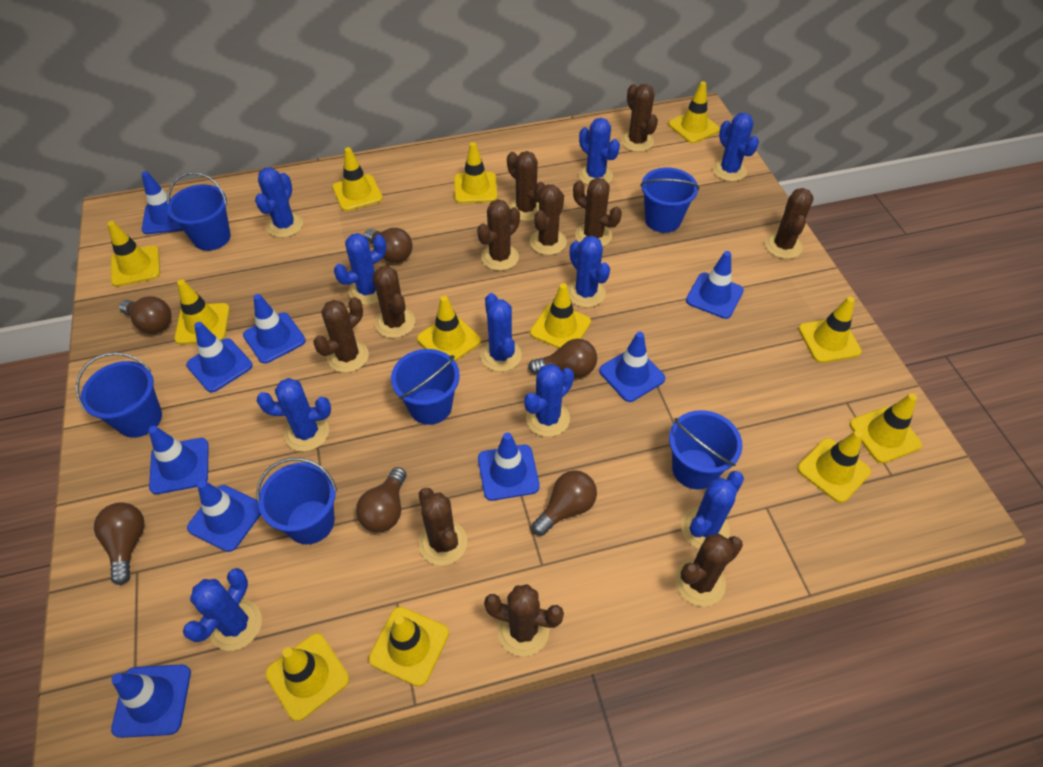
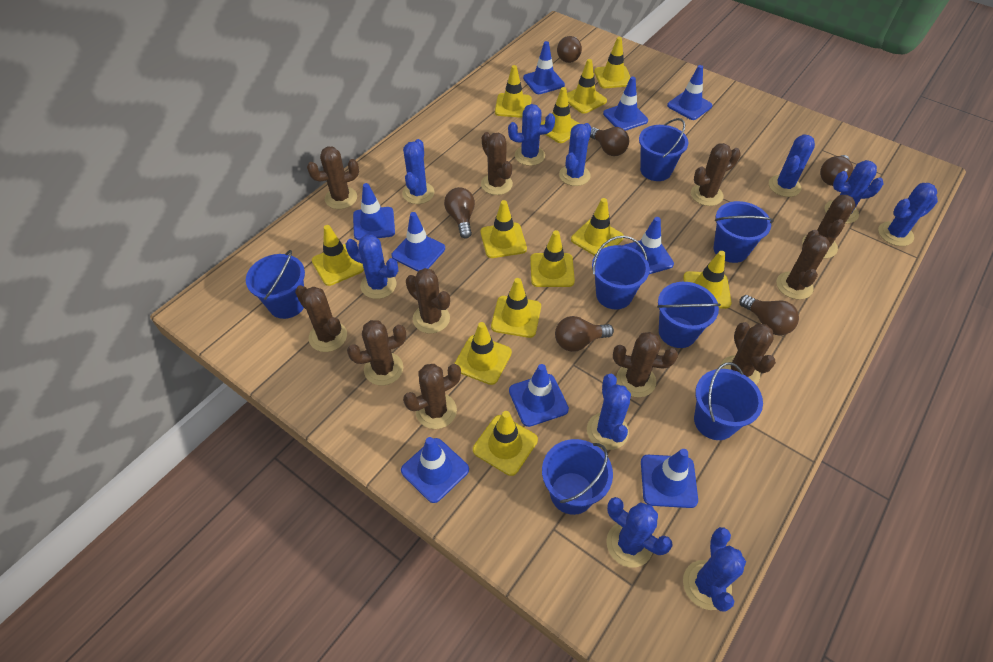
blue bucket: 6 -> 7

